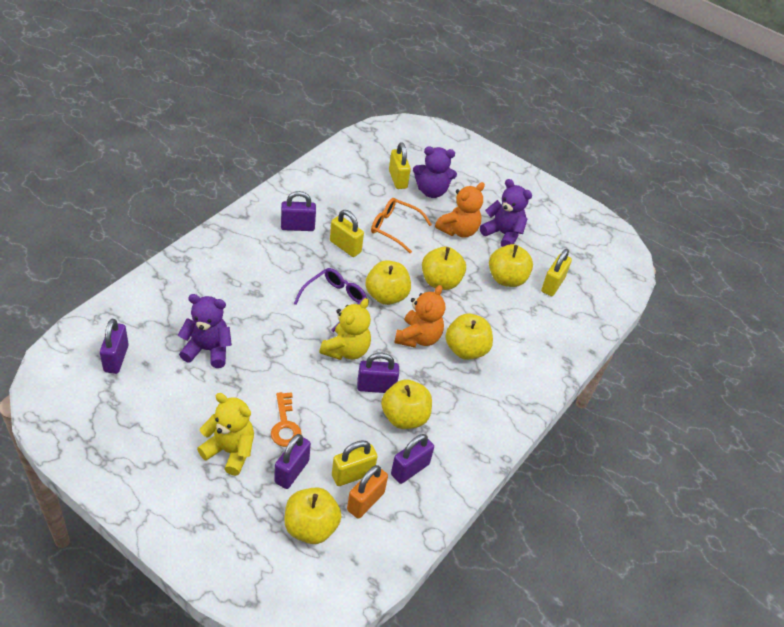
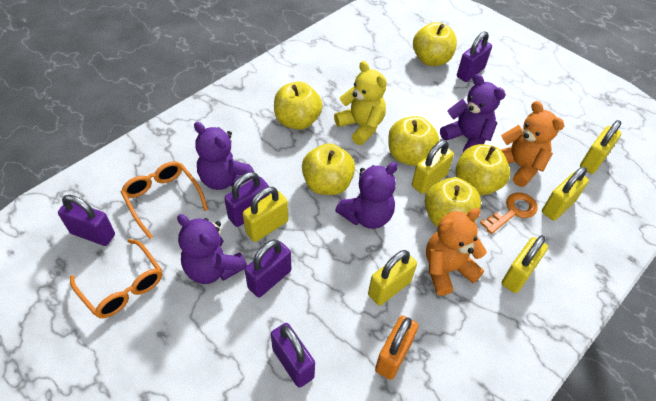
orange glasses: 1 -> 2
purple glasses: 1 -> 0
purple teddy bear: 3 -> 4
yellow padlock: 4 -> 6
yellow teddy bear: 2 -> 1

